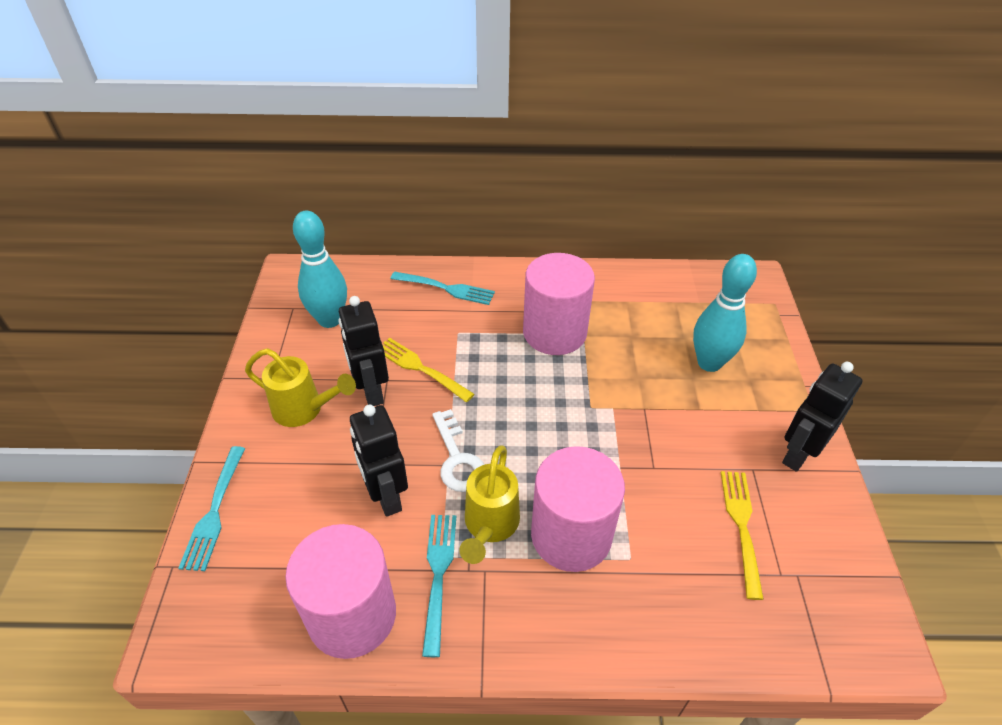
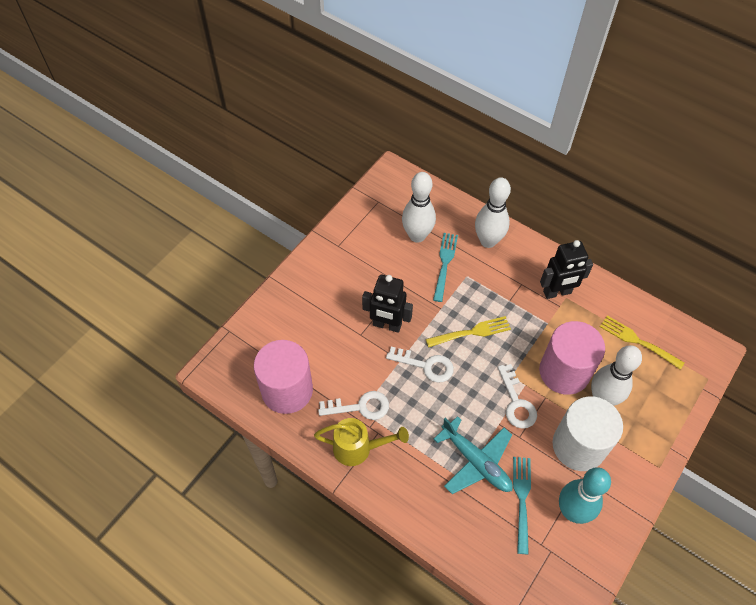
black robot: 3 -> 2
pink cylinder: 3 -> 2
turquoise bowling pin: 2 -> 1
turquoise fork: 3 -> 2
turquoise plane: 0 -> 1
white bowling pin: 0 -> 3
white cylinder: 0 -> 1
white key: 1 -> 3
yellow watering can: 2 -> 1

